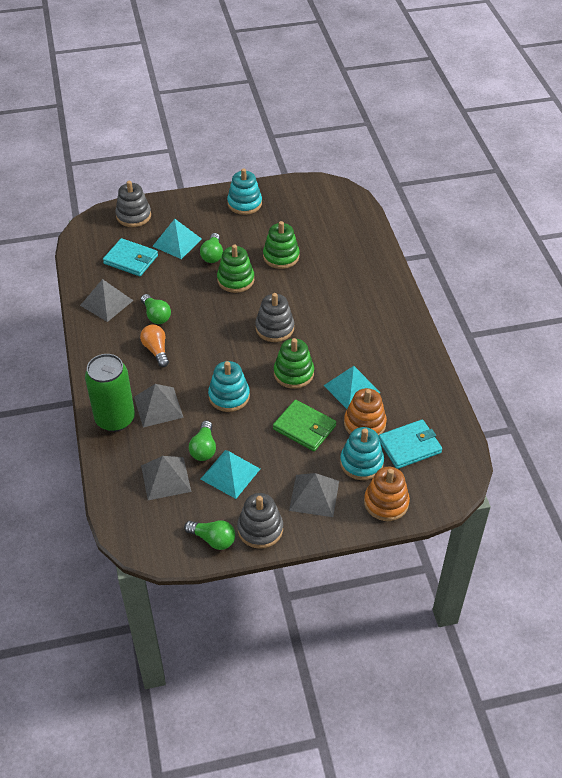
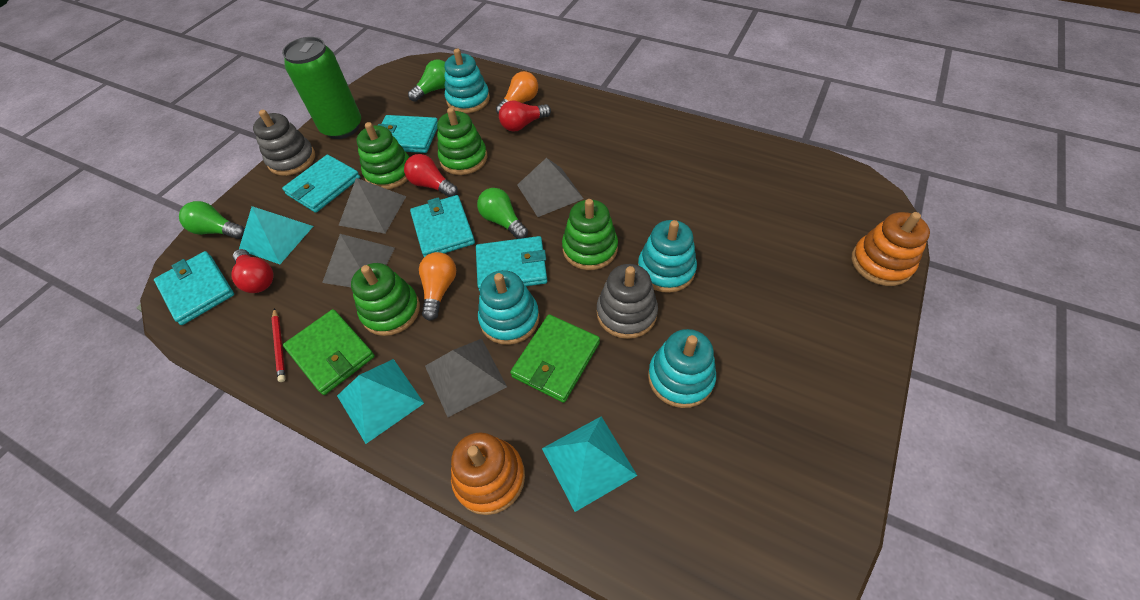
green light bulb: 4 -> 3
green stacking toy: 3 -> 4
green wallet: 1 -> 2
grey stacking toy: 3 -> 2
orange light bulb: 1 -> 2
red light bulb: 0 -> 3
red pencil: 0 -> 1
turquoise stacking toy: 3 -> 4
turquoise wallet: 2 -> 5

